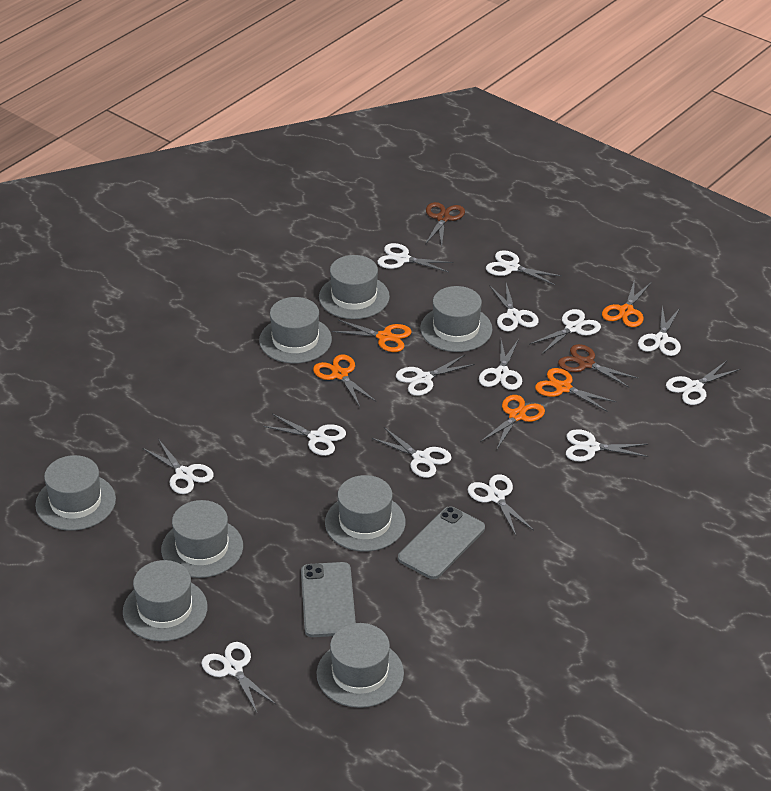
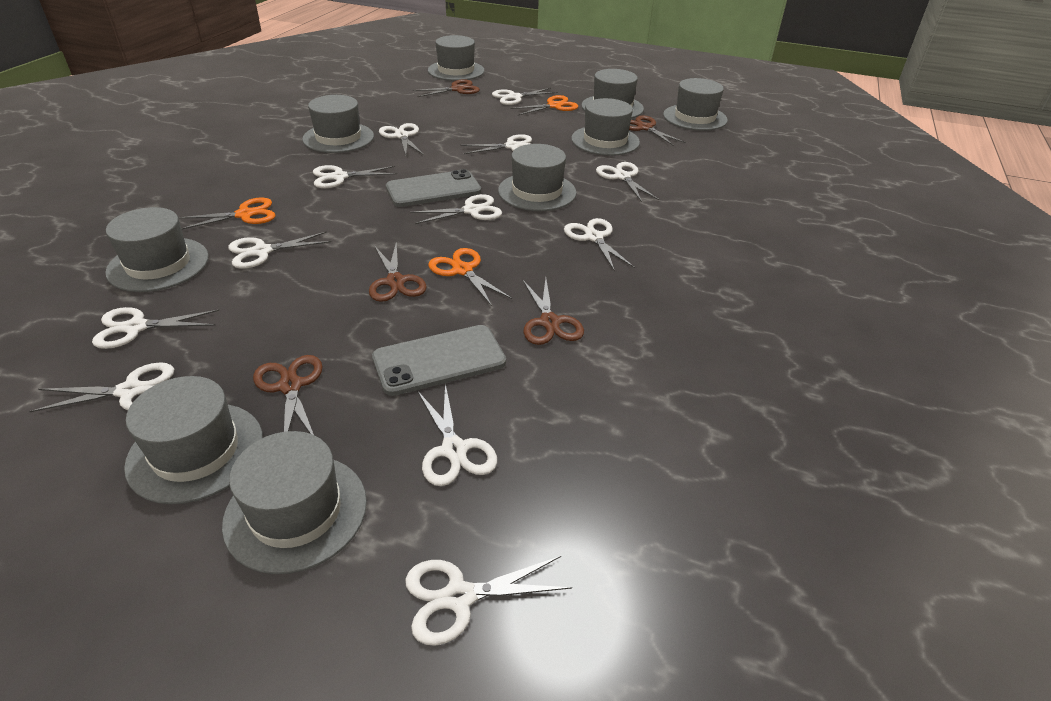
brown scissors: 2 -> 5
grey hat: 8 -> 9
orange scissors: 5 -> 3
white scissors: 14 -> 12

